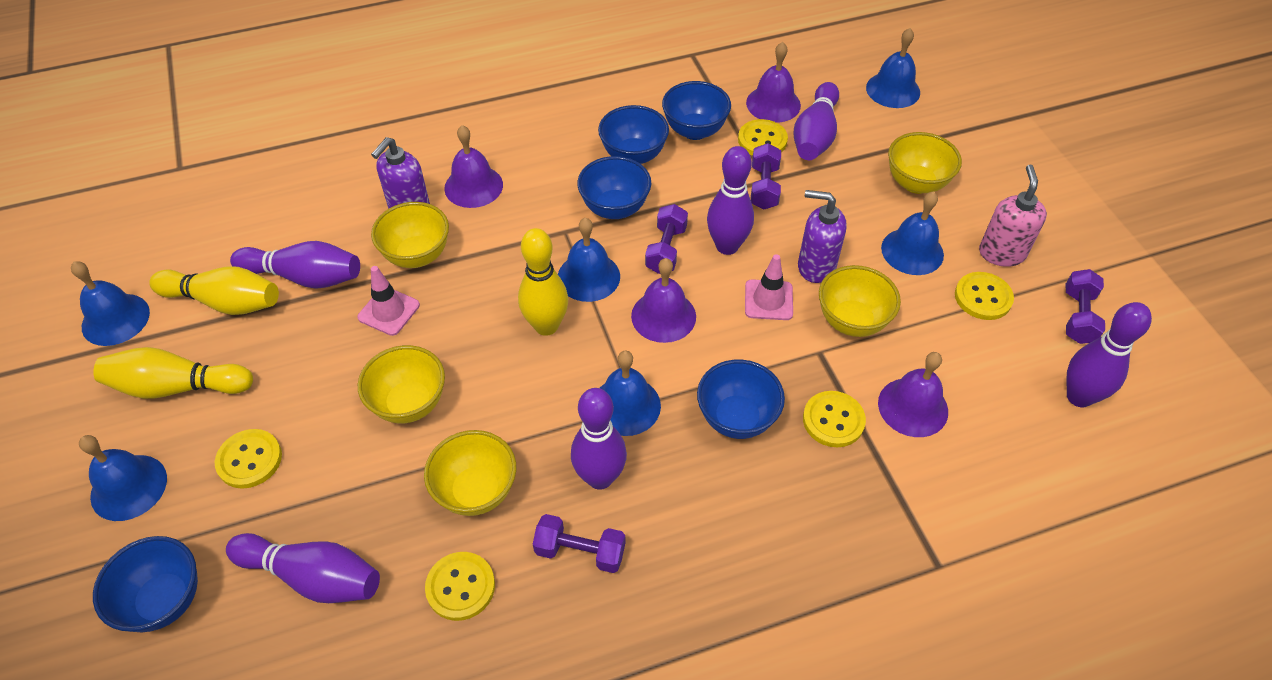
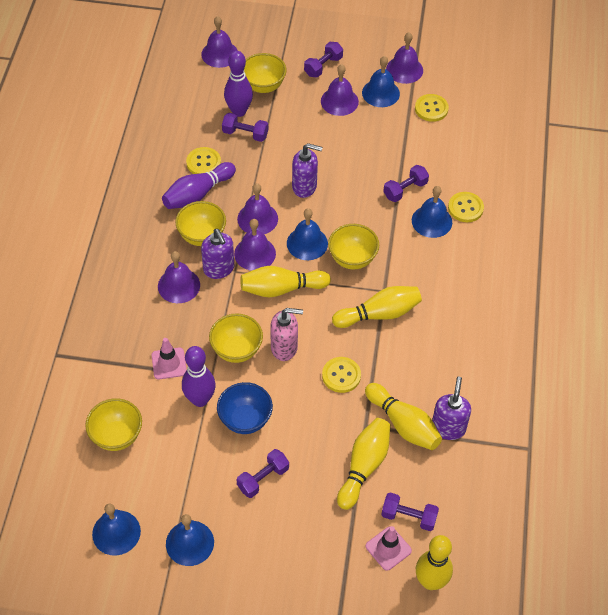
blue bell: 6 -> 5
blue bowl: 5 -> 1
purple bell: 4 -> 6
purple bowling pin: 6 -> 3
purple dumbbell: 4 -> 5
purple soap dispenser: 2 -> 3
yellow bowling pin: 3 -> 5
yellow button: 5 -> 4

